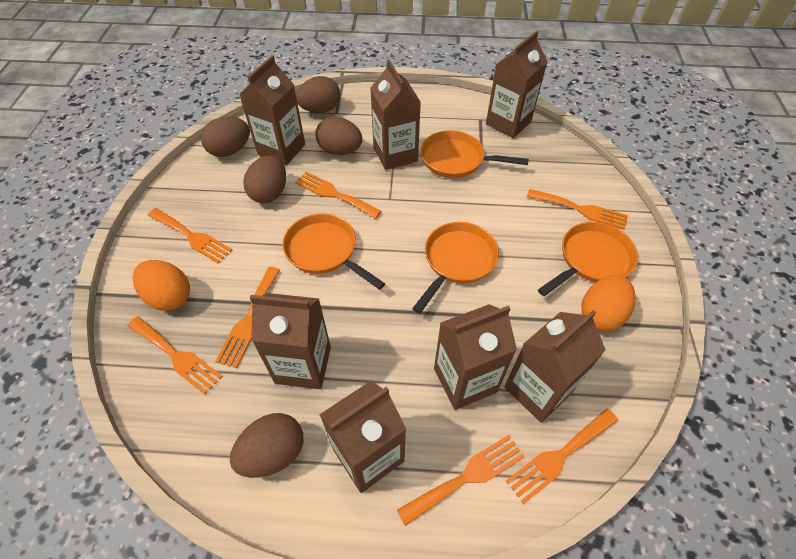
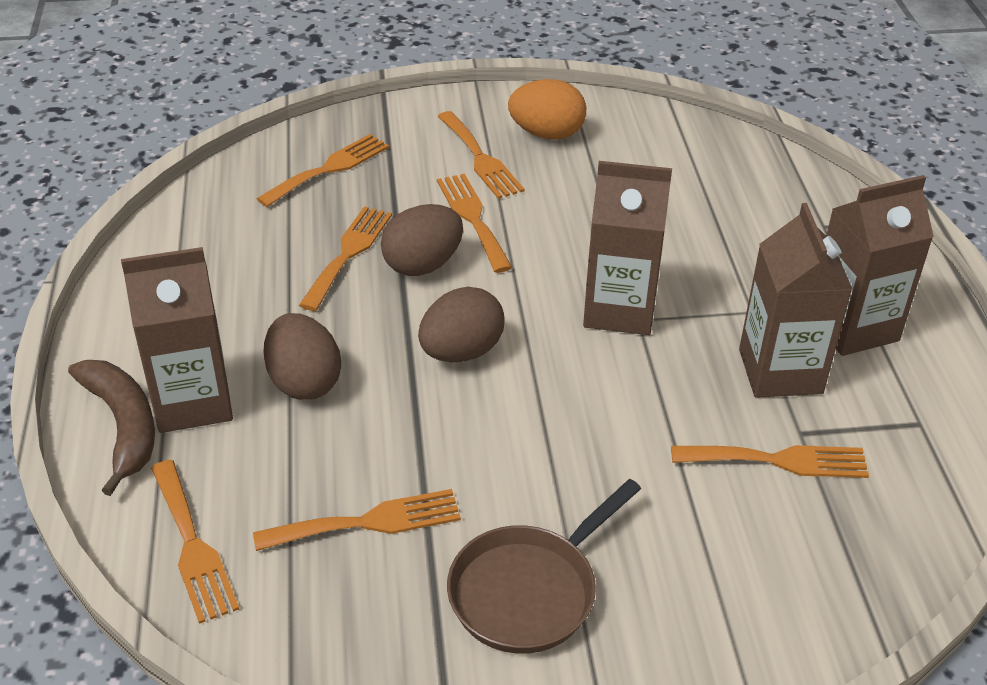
brown banana: 0 -> 1
brown carton: 7 -> 4
brown egg: 5 -> 3
brown pan: 0 -> 1
orange egg: 2 -> 1
orange pan: 4 -> 0

